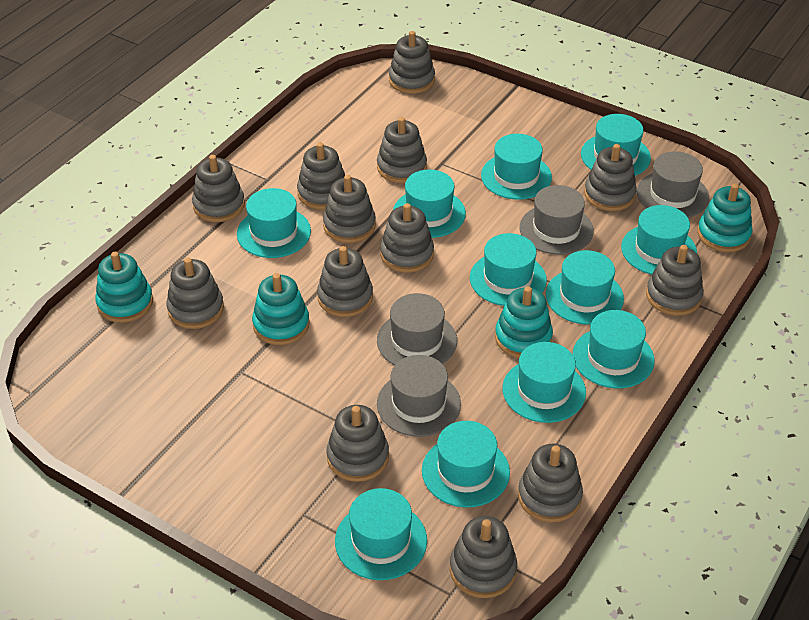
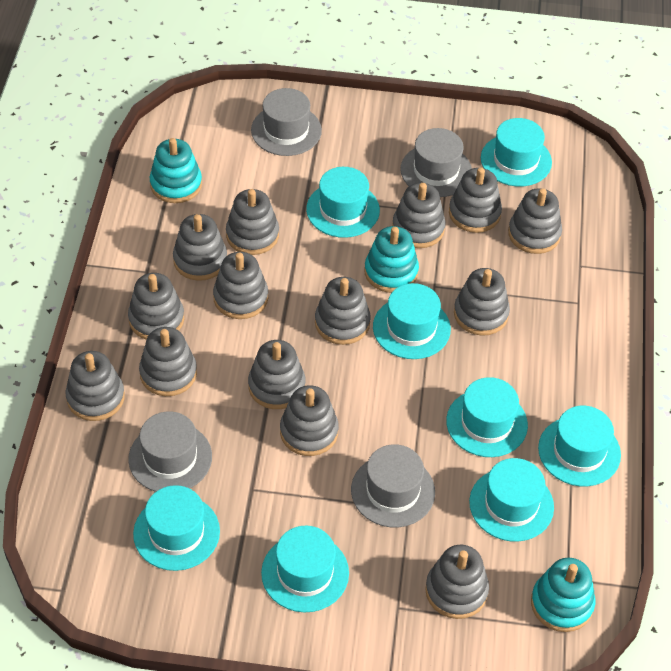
grey stacking toy: 13 -> 14
turquoise hat: 11 -> 8
turquoise stacking toy: 4 -> 3

